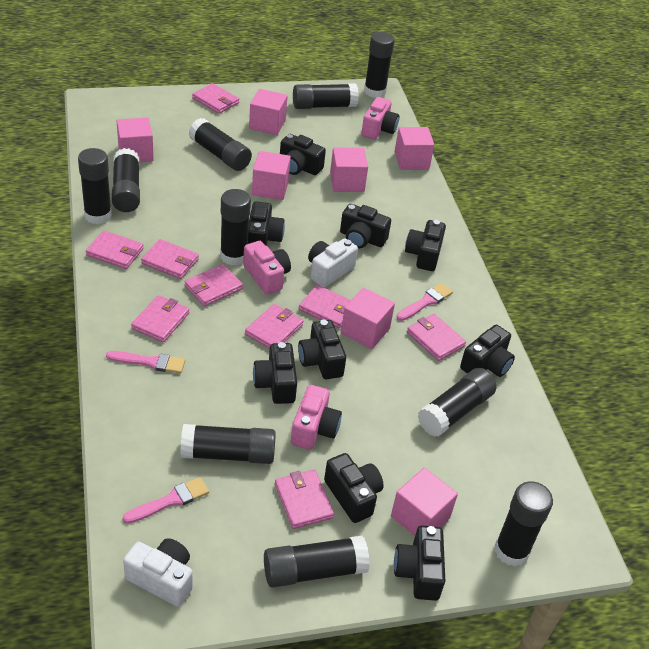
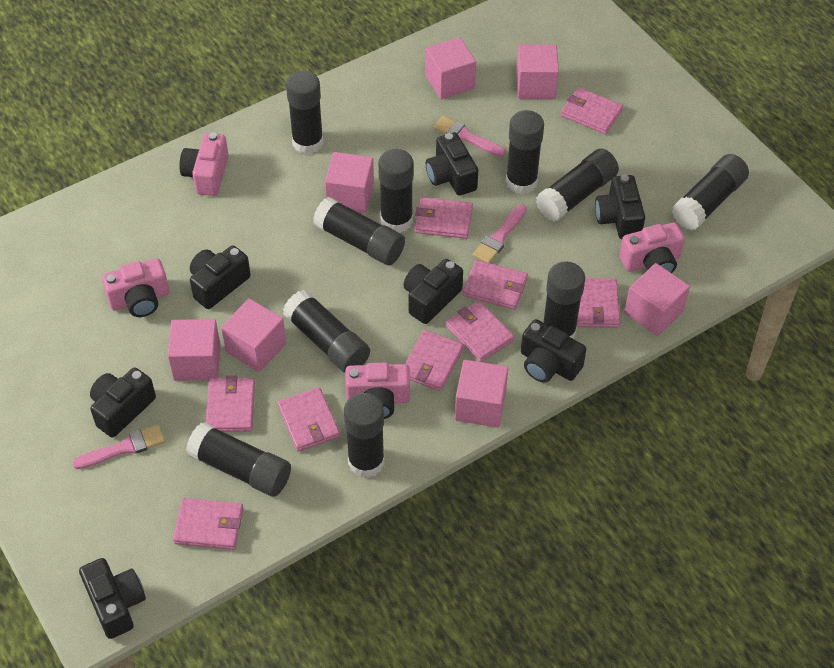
black camera: 9 -> 7
pink camera: 3 -> 4
white camera: 2 -> 0

